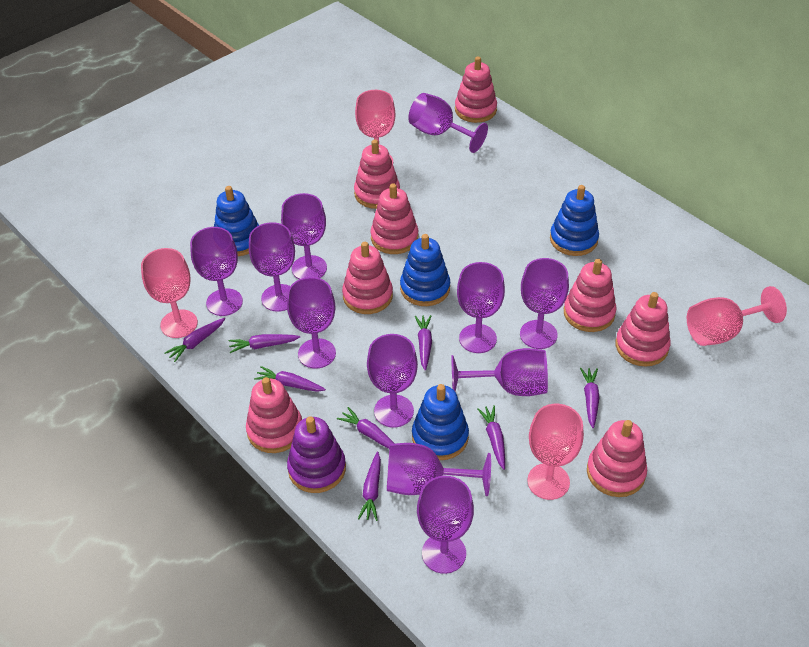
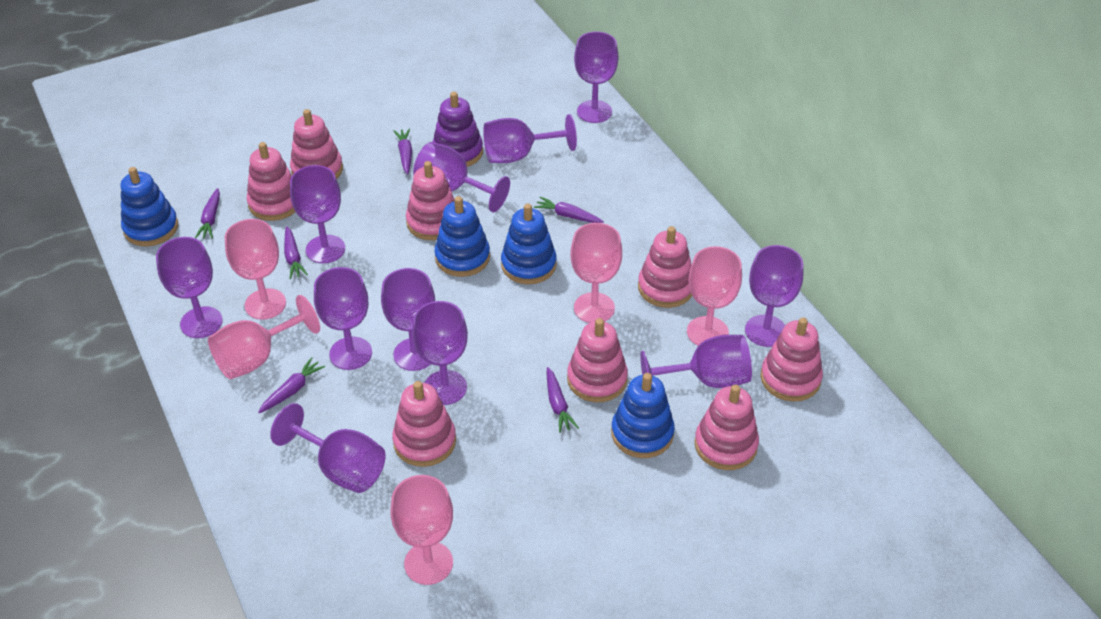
pink goblet: 4 -> 5
purple carrot: 8 -> 6

